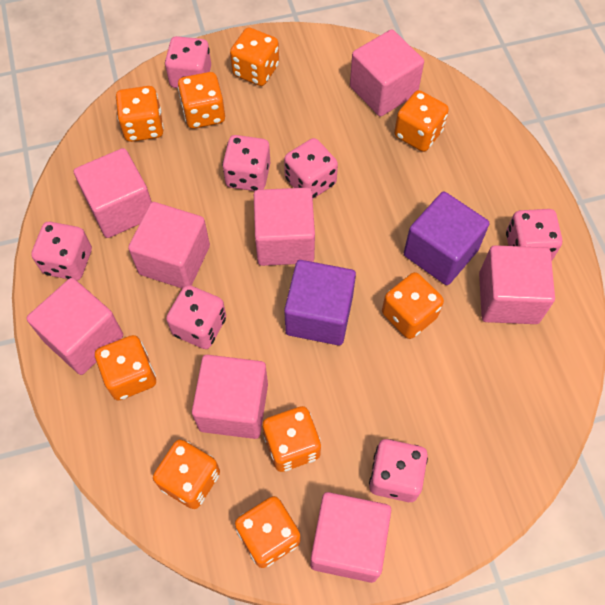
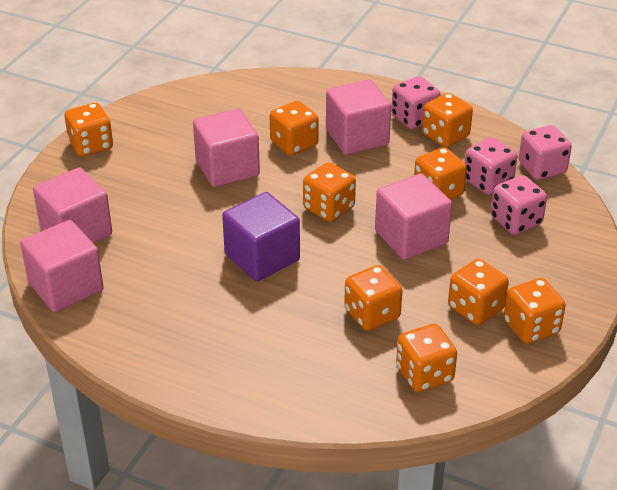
pink cube: 8 -> 5
pink dice: 7 -> 4
purple cube: 2 -> 1

